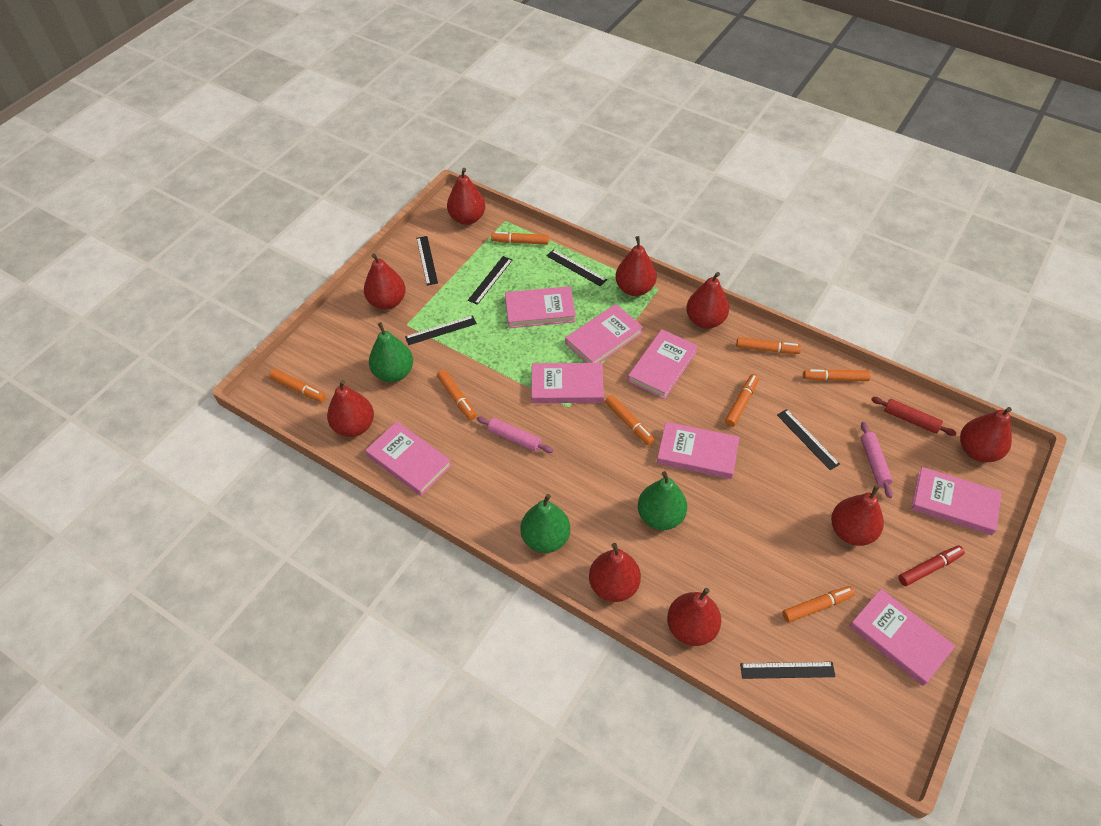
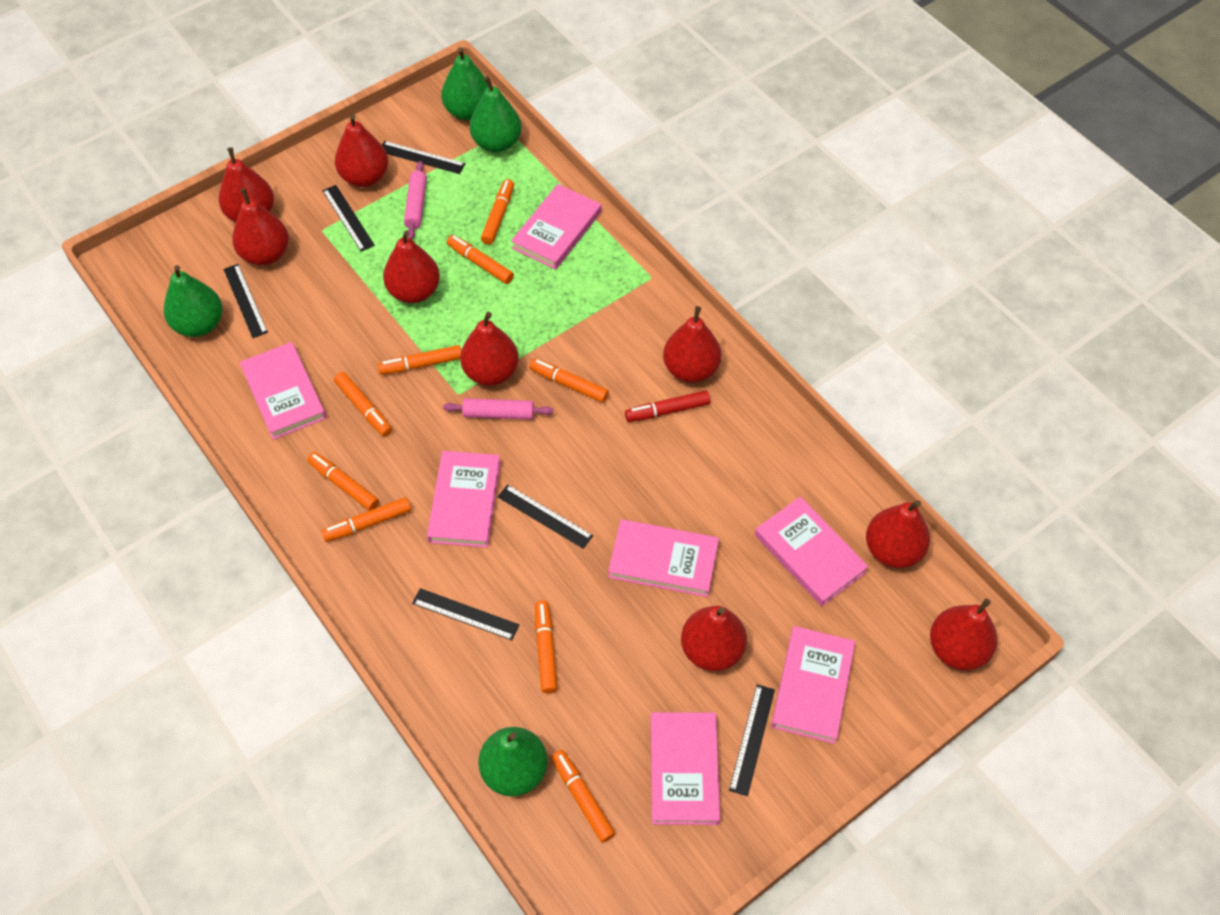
green pear: 3 -> 4
orange marker: 8 -> 9
pink book: 8 -> 7
red rolling pin: 1 -> 0

